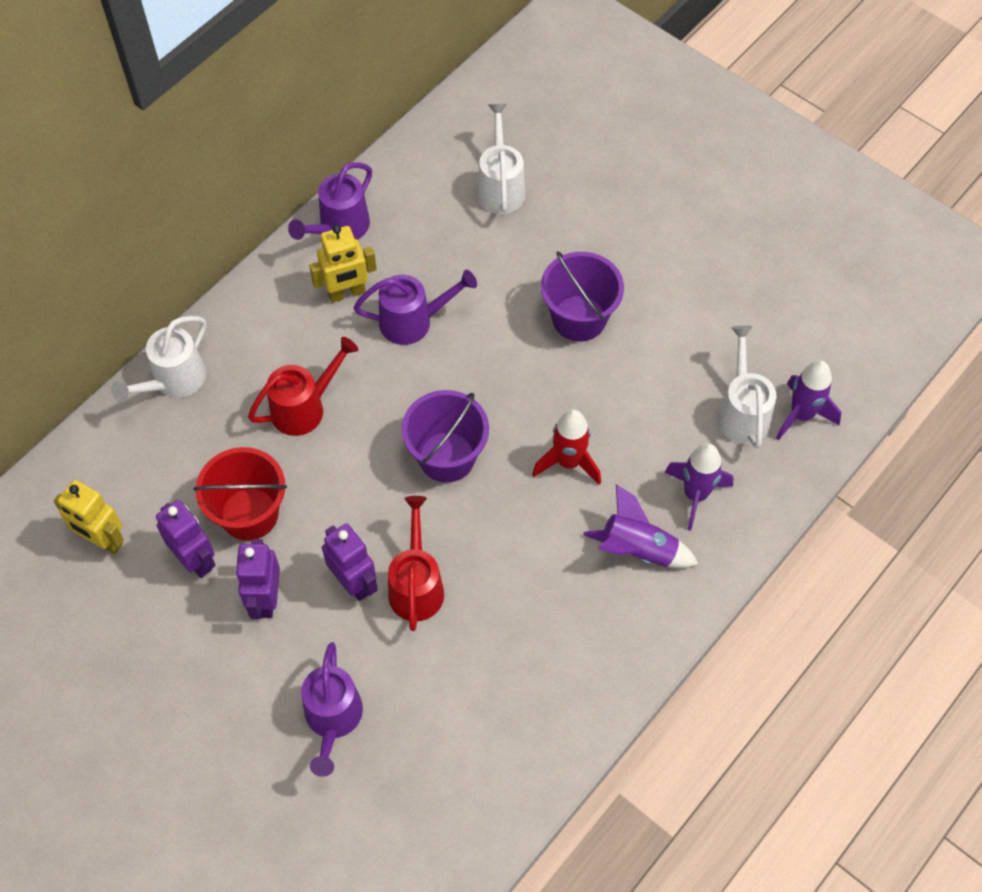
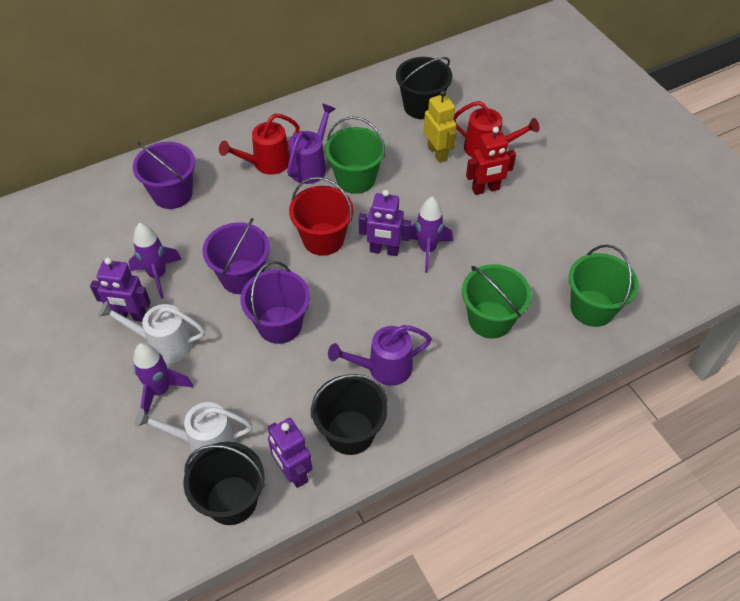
black bucket: 0 -> 3
green bucket: 0 -> 3
purple bucket: 2 -> 3
purple watering can: 3 -> 2
red robot: 0 -> 1
red rocket: 1 -> 0
white watering can: 3 -> 2
yellow robot: 2 -> 1

